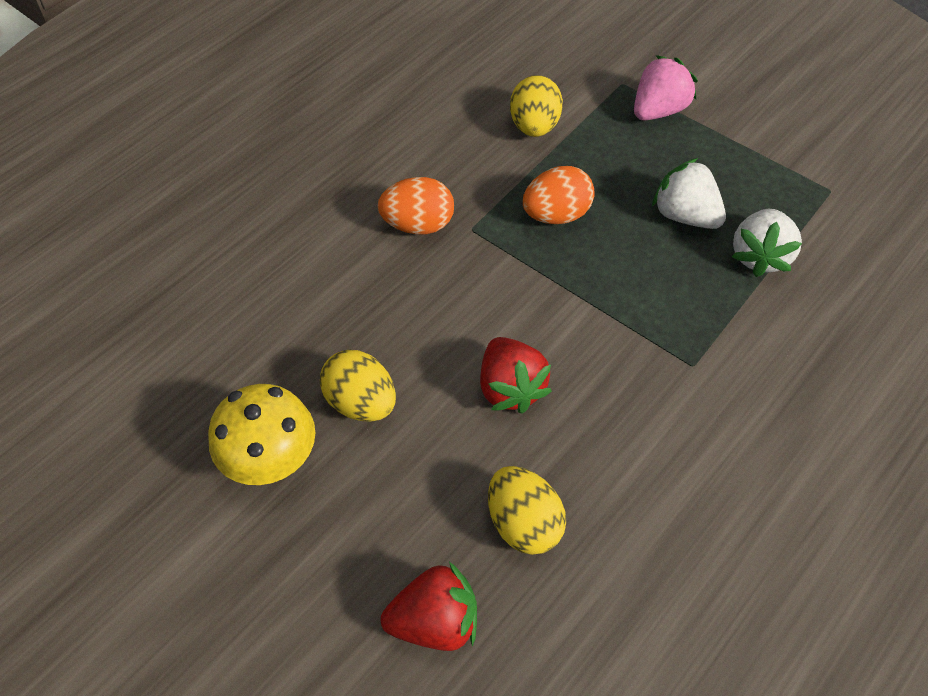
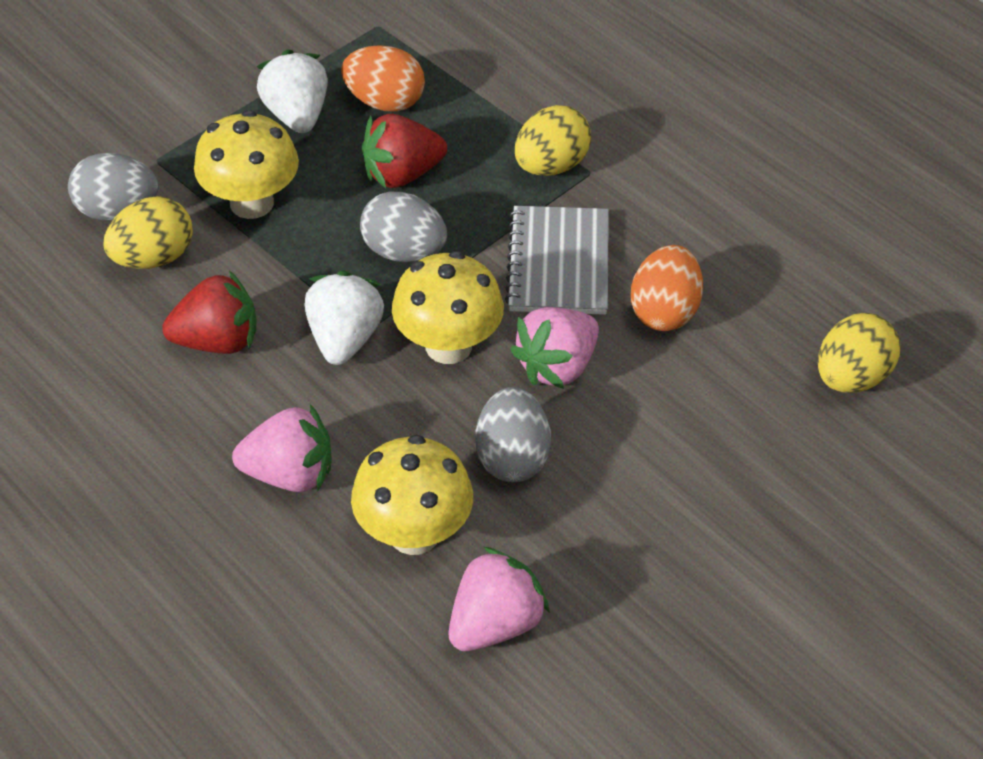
grey egg: 0 -> 3
grey notebook: 0 -> 1
pink strawberry: 1 -> 3
yellow mushroom: 1 -> 3

